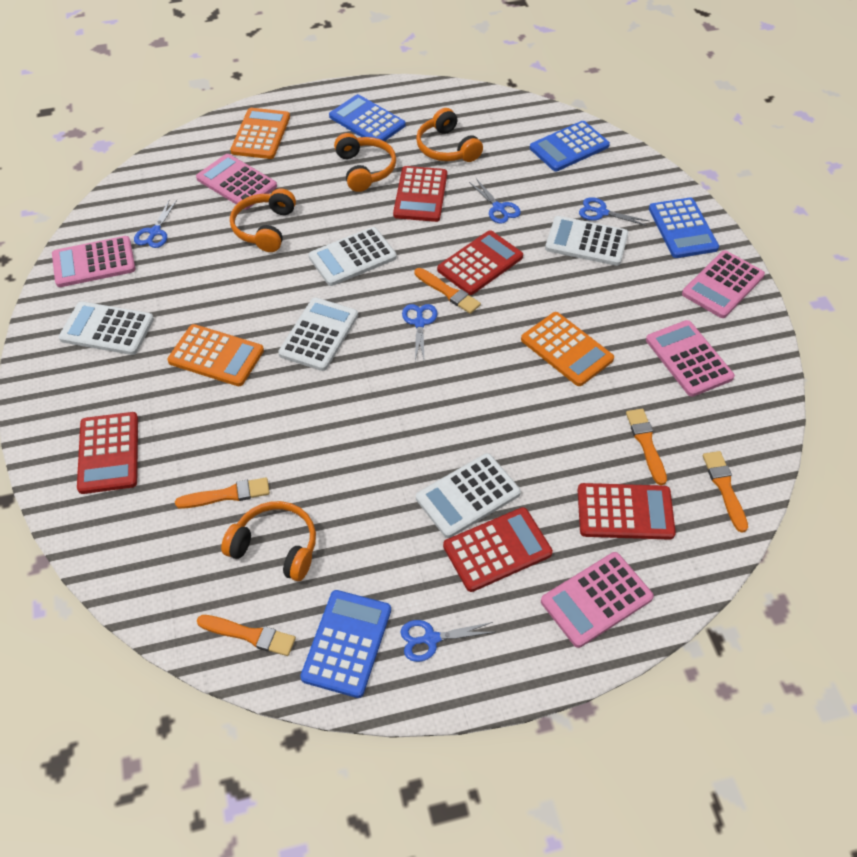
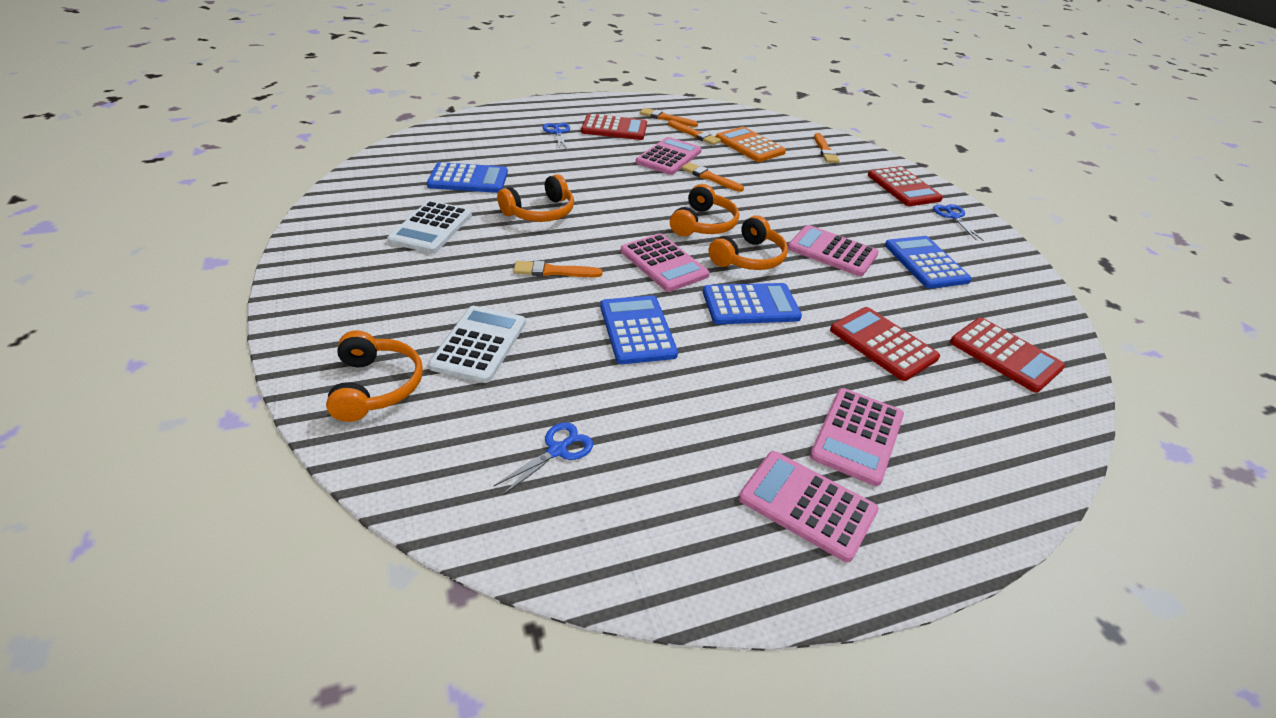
blue scissors: 5 -> 3
orange calculator: 3 -> 1
red calculator: 5 -> 4
white calculator: 5 -> 2

